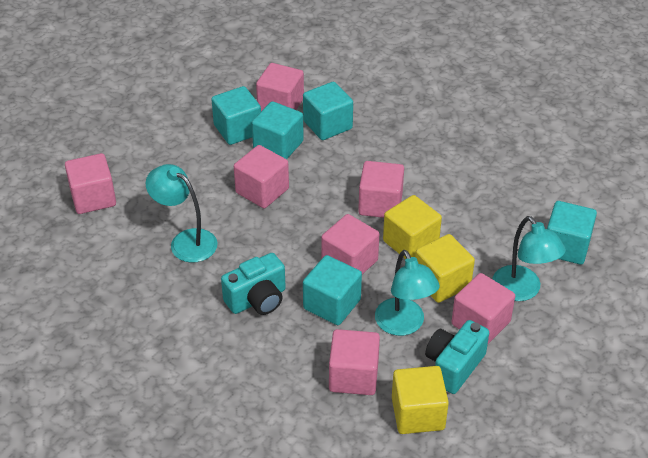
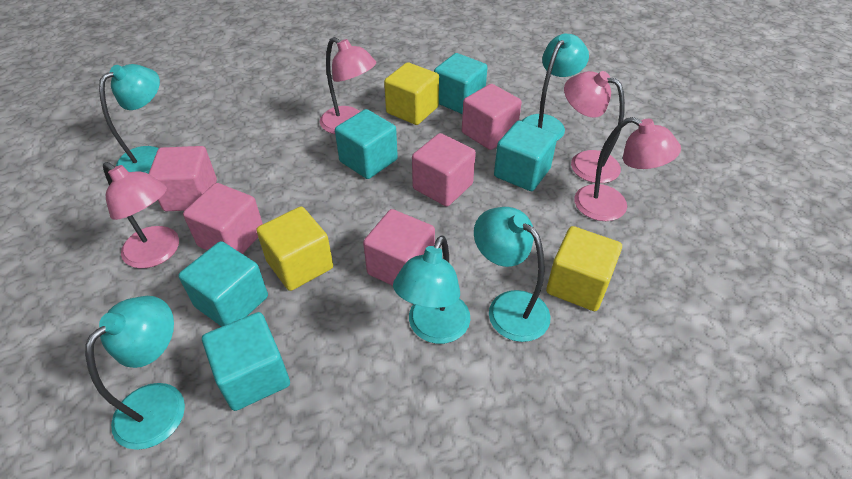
pink cube: 7 -> 5
pink lamp: 0 -> 4
turquoise camera: 2 -> 0
turquoise lamp: 3 -> 5

